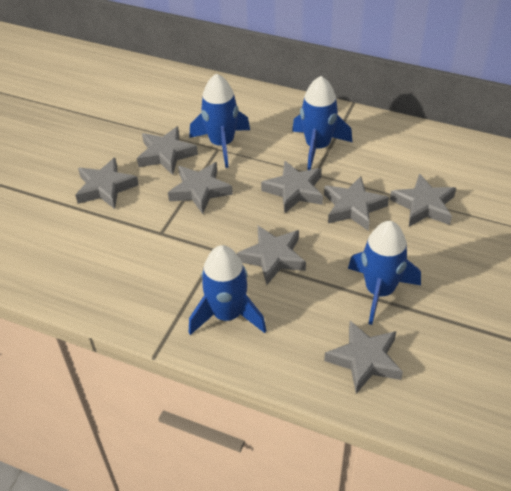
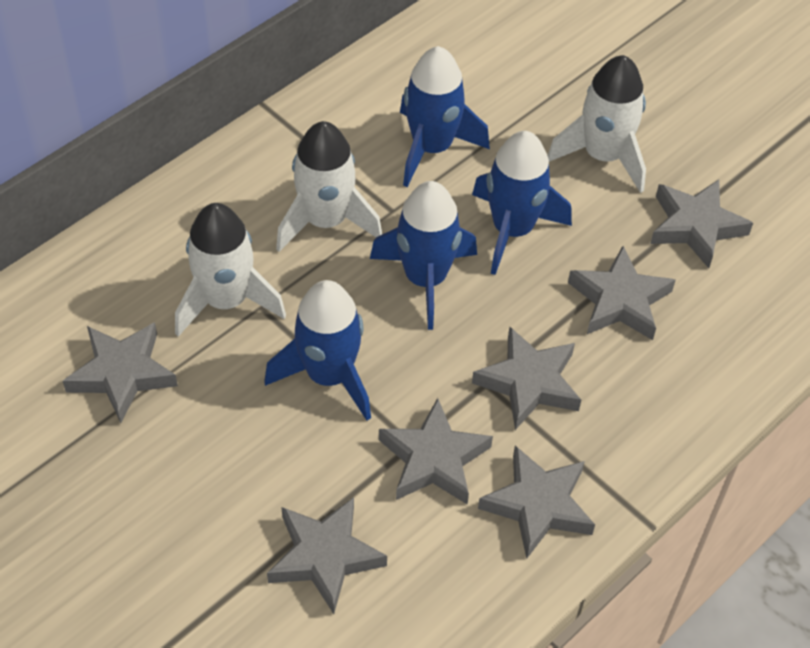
grey star: 8 -> 7
white rocket: 0 -> 3

